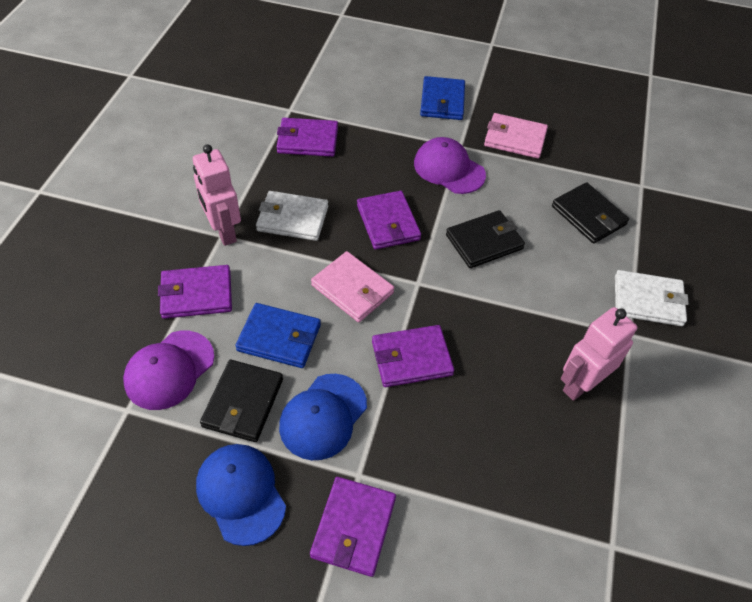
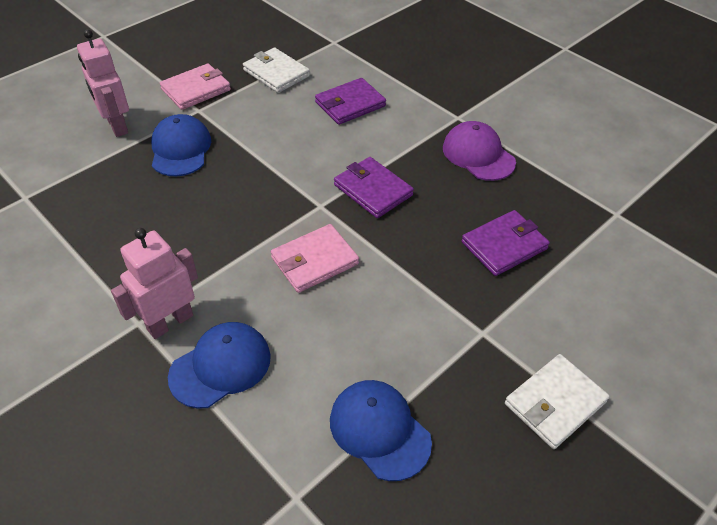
black wallet: 3 -> 0
blue cap: 2 -> 3
blue wallet: 2 -> 0
purple cap: 2 -> 1
purple wallet: 5 -> 3

